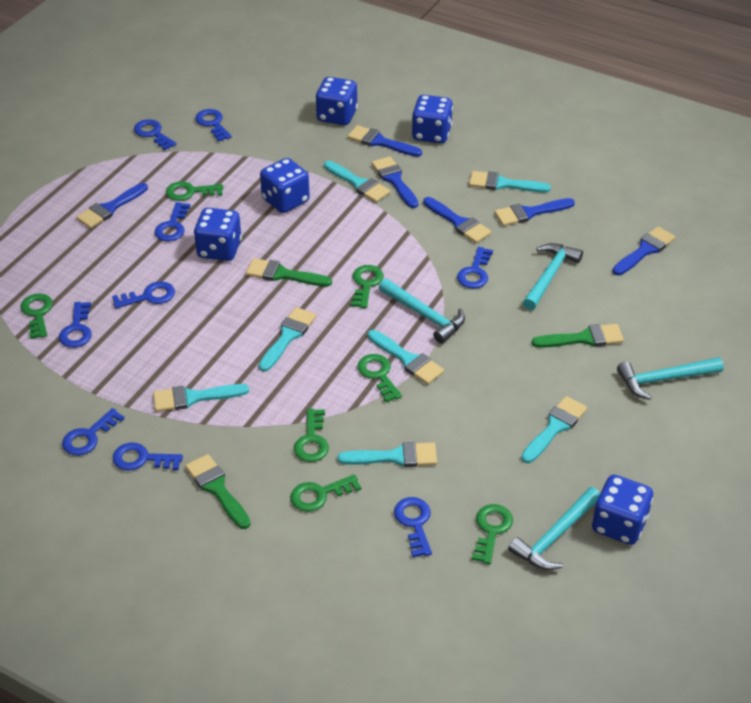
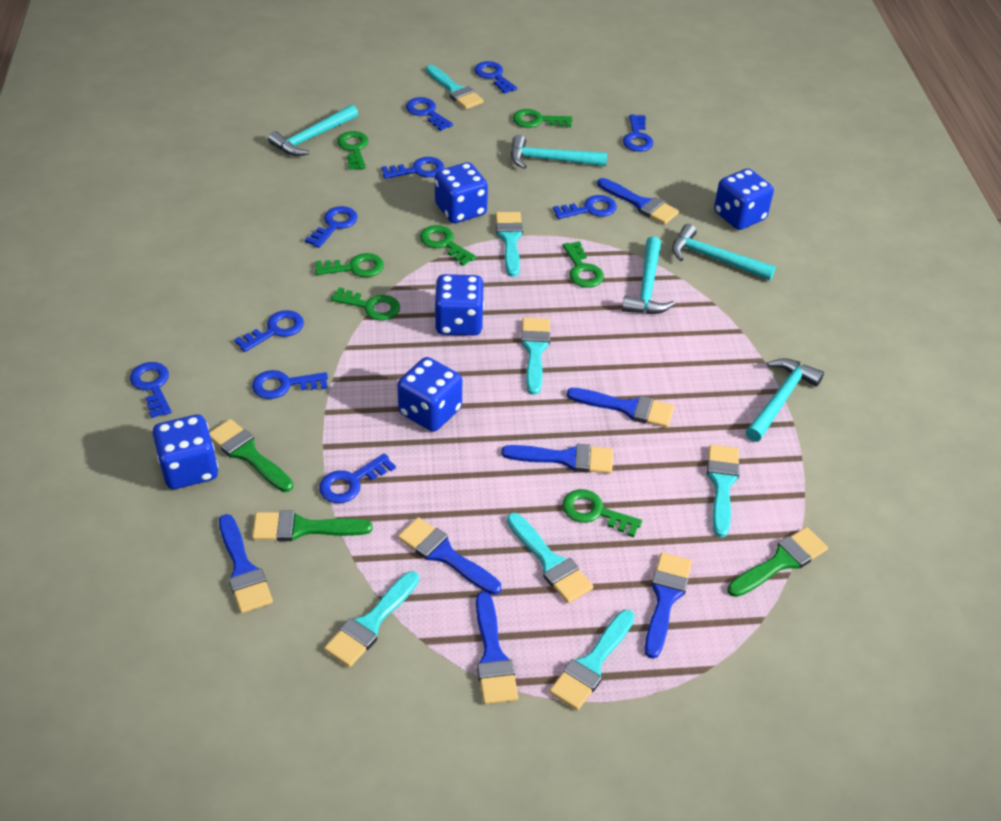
blue brush: 6 -> 7
blue key: 9 -> 10
turquoise hammer: 4 -> 5

